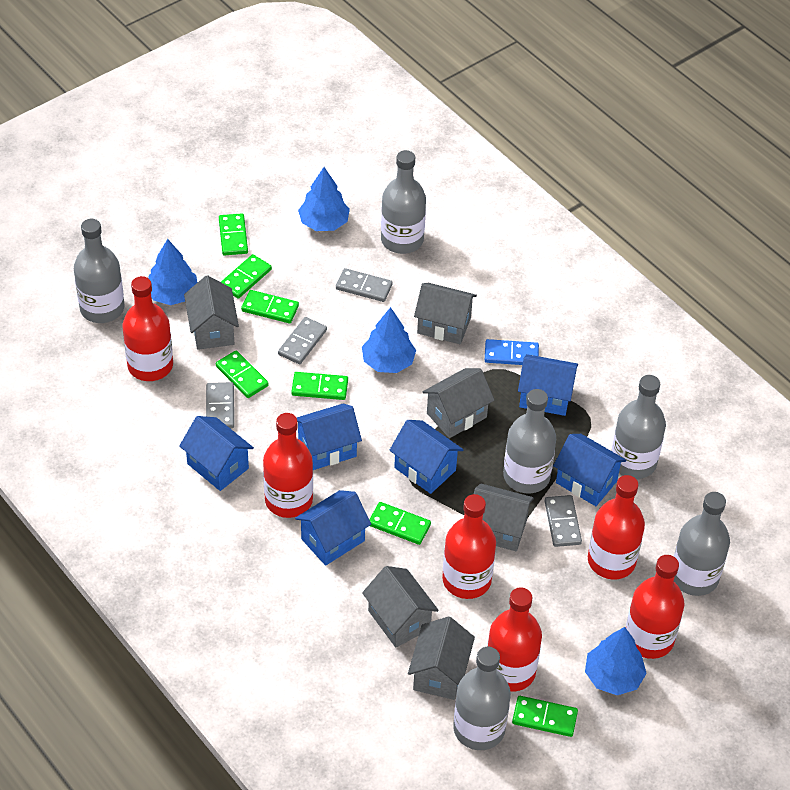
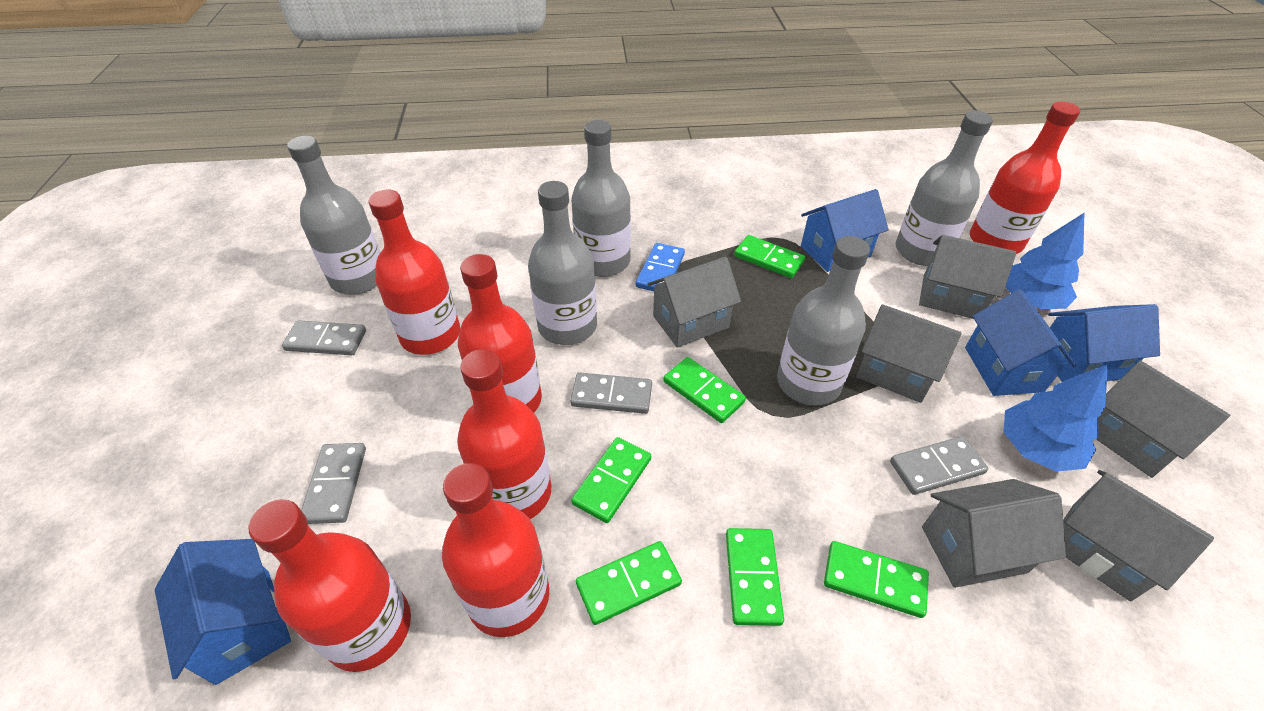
blue house: 6 -> 4
blue tree: 4 -> 2
green domino: 7 -> 6
grey bottle: 6 -> 5

